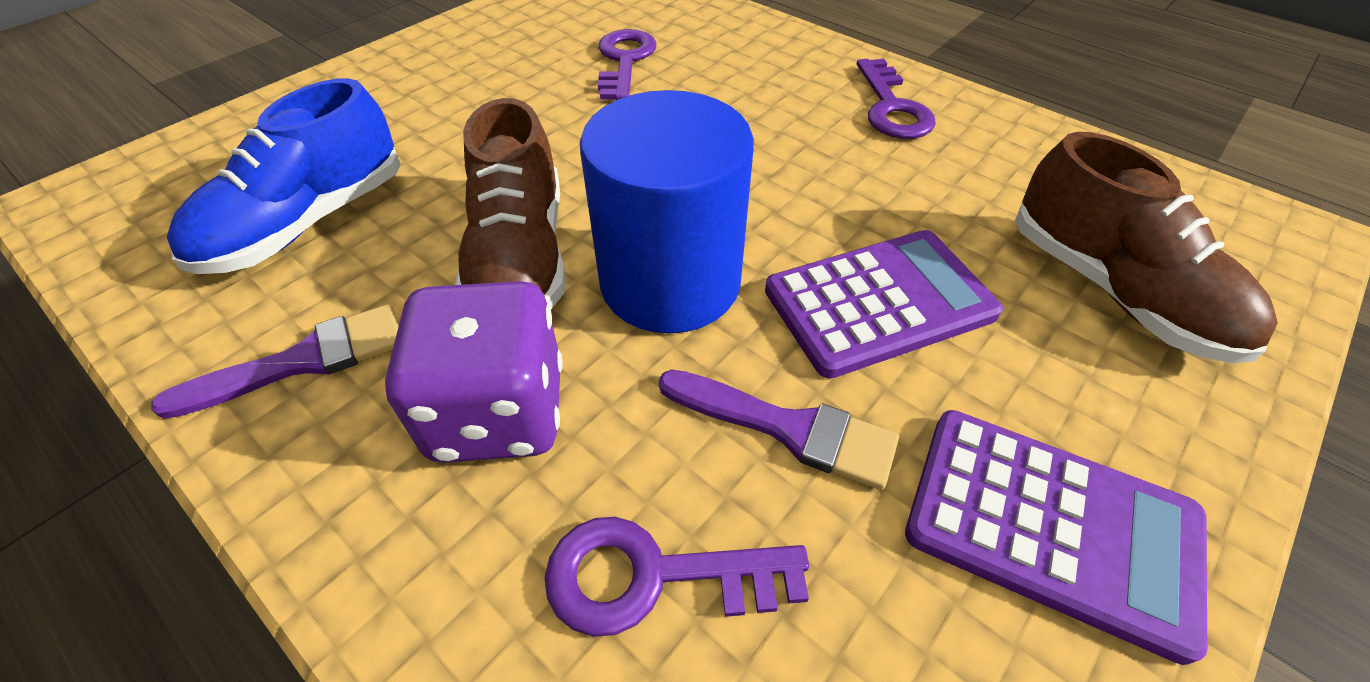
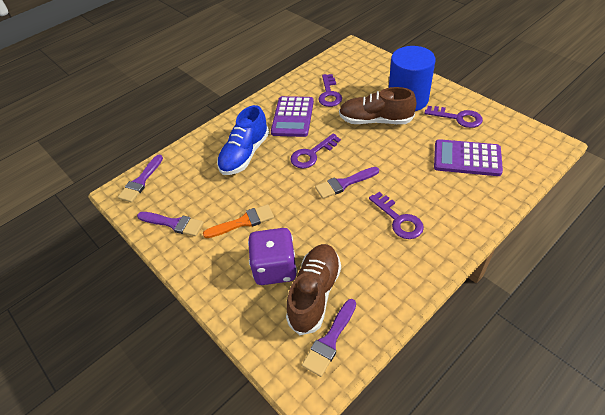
orange brush: 0 -> 1
purple brush: 2 -> 4
purple key: 3 -> 4

